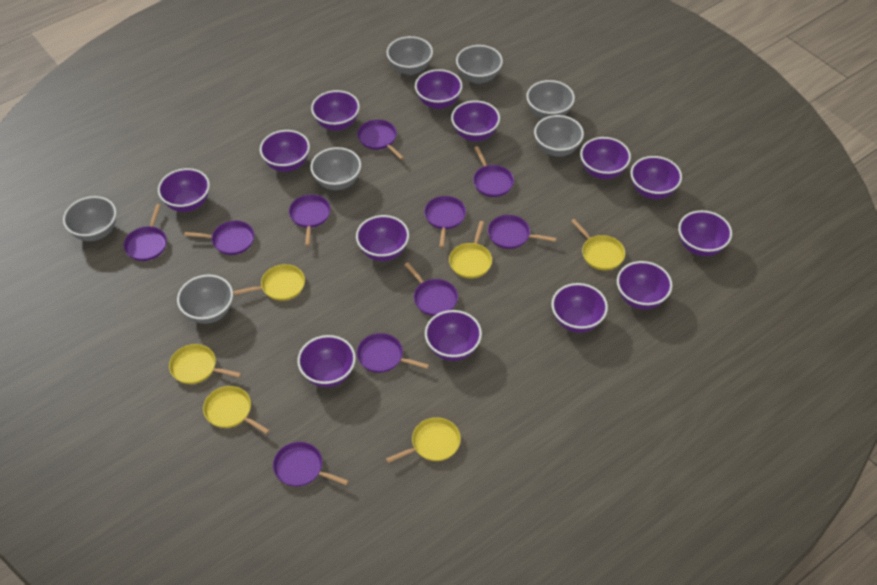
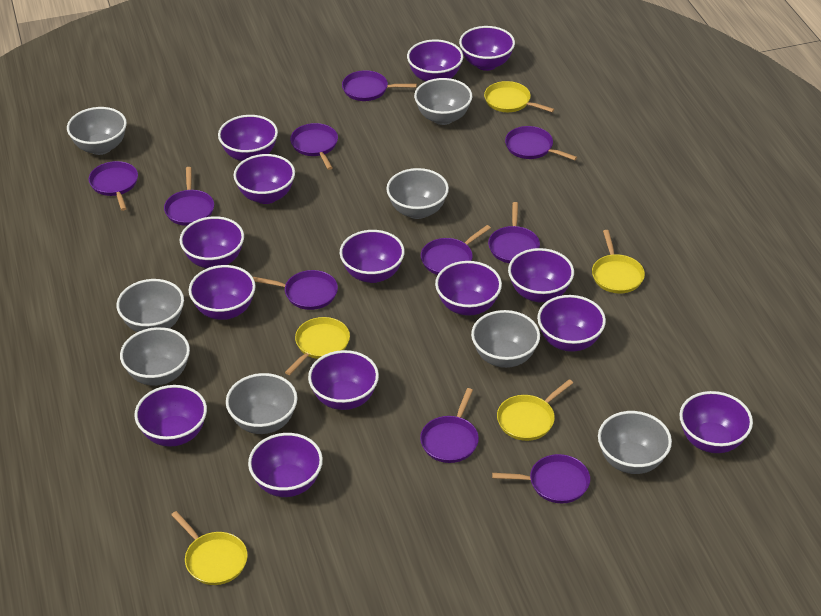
grey bowl: 7 -> 8
purple bowl: 13 -> 14
yellow pan: 6 -> 5

